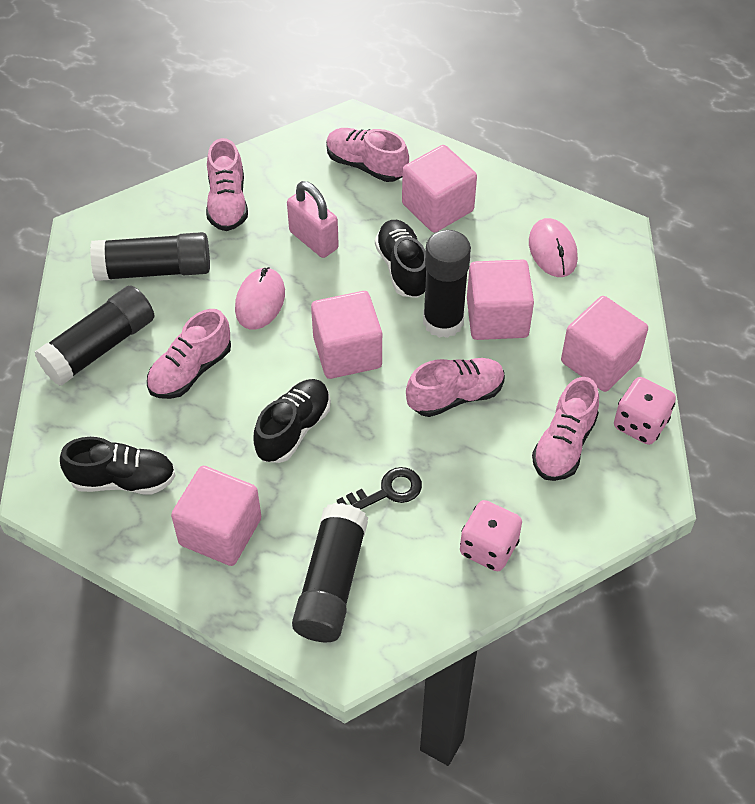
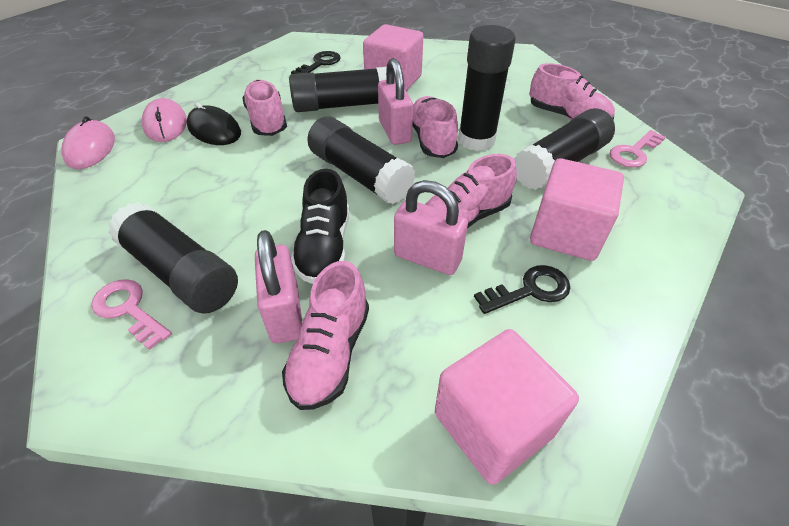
black glue stick: 4 -> 5
black key: 1 -> 2
black mouse: 0 -> 1
black shoe: 3 -> 1
pink cube: 5 -> 3
pink dice: 2 -> 0
pink key: 0 -> 2
pink padlock: 1 -> 3

